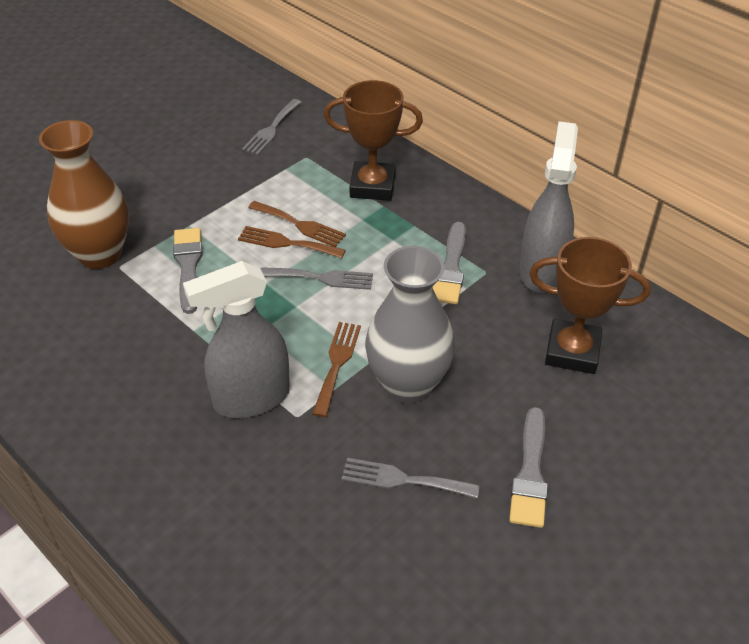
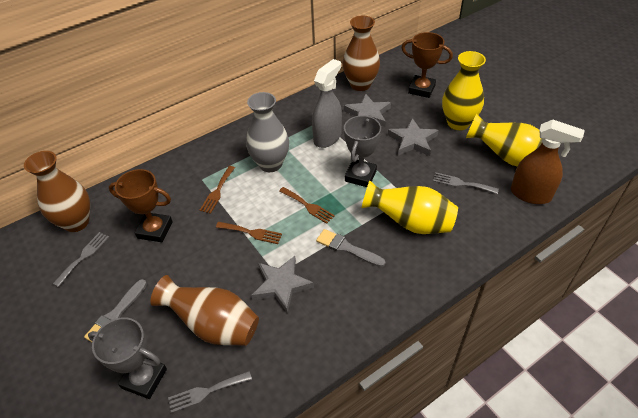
brown spray bottle: 0 -> 1
brown vase: 1 -> 3
grey brush: 3 -> 2
grey spray bottle: 2 -> 1
grey star: 0 -> 3
grey trophy: 0 -> 2
yellow vase: 0 -> 3

